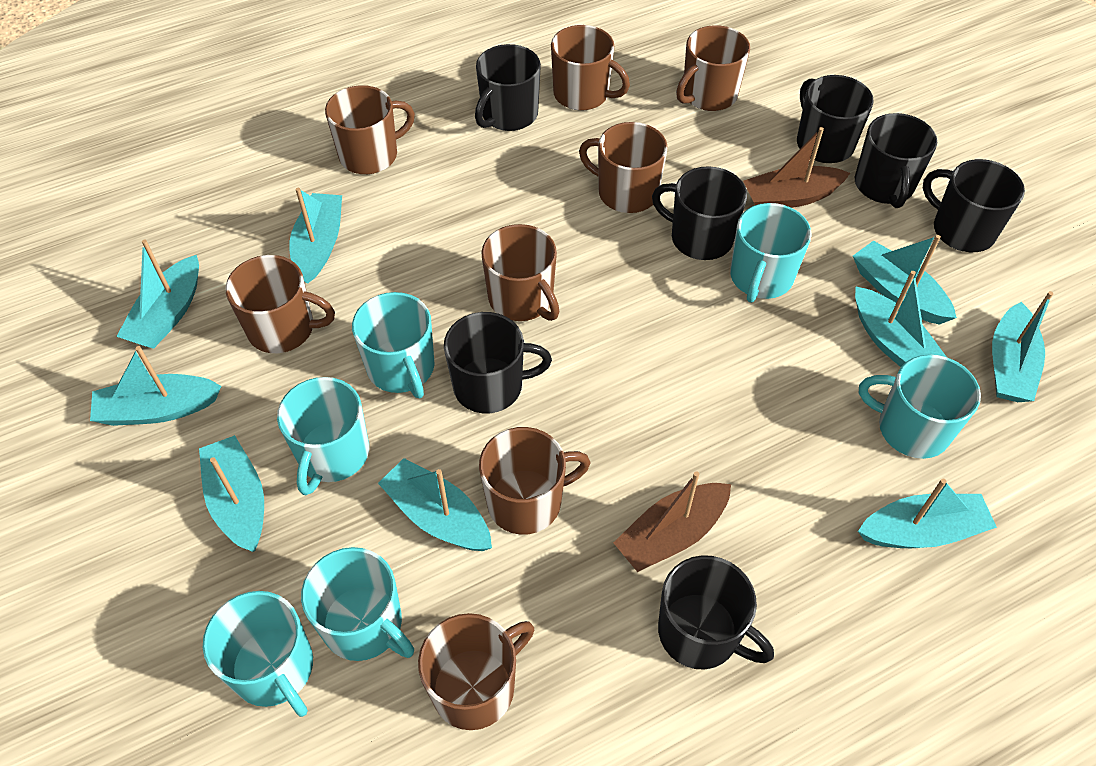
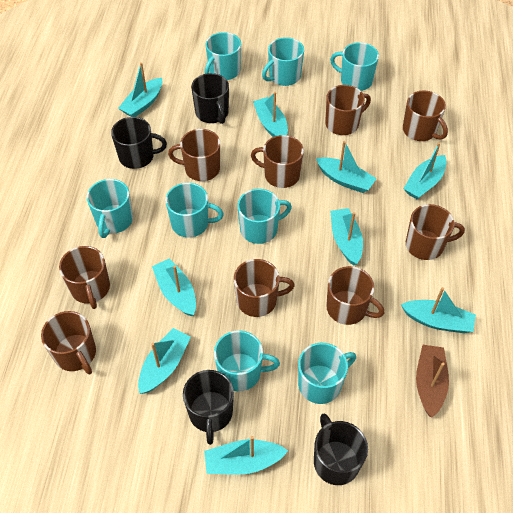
black mug: 7 -> 4
brown boat: 2 -> 1
brown mug: 8 -> 9
turquoise mug: 6 -> 8

